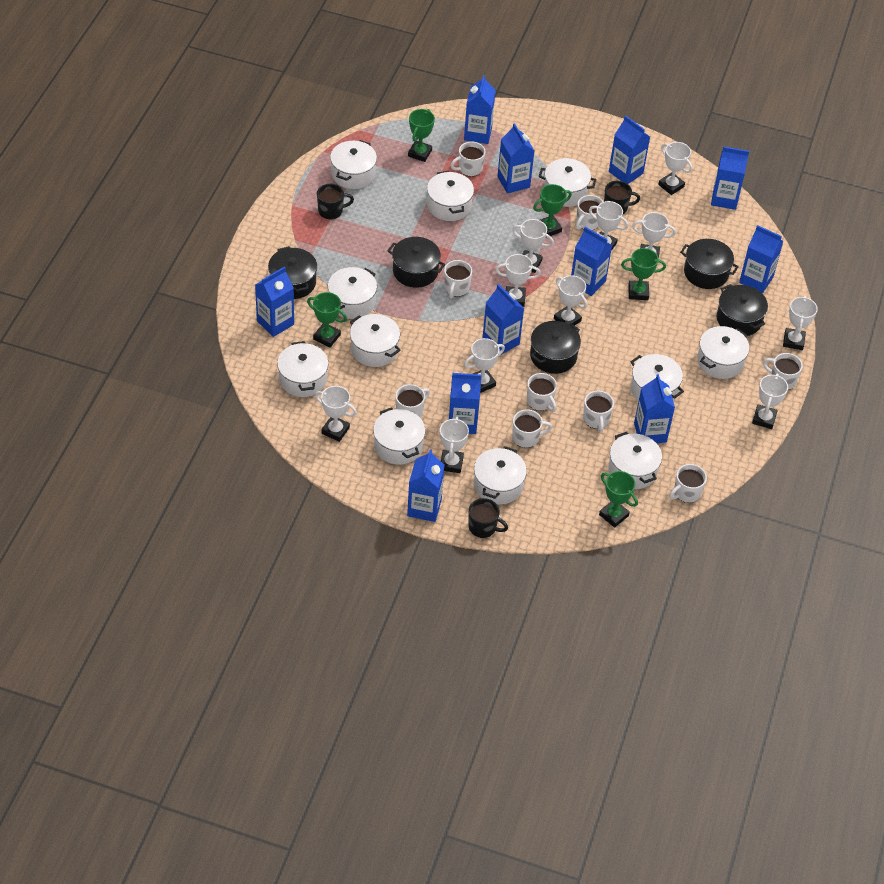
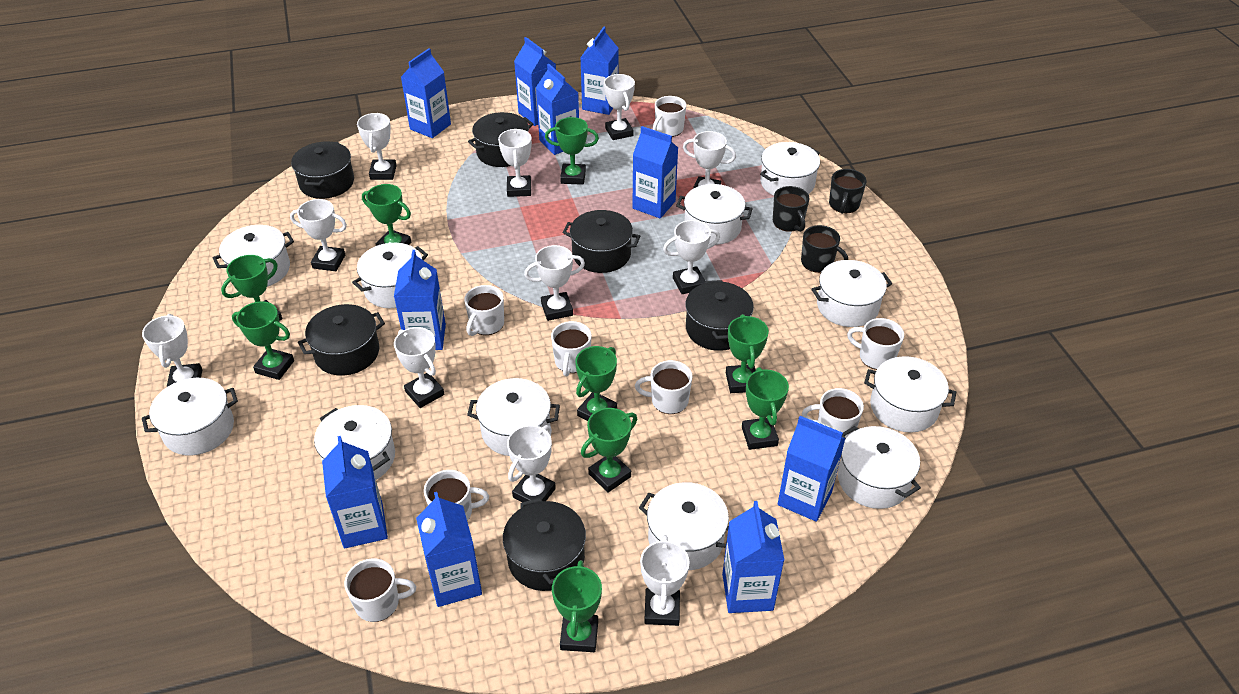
black pot: 5 -> 6
blue carton: 11 -> 10
green trophy: 5 -> 9
white mug: 9 -> 8

